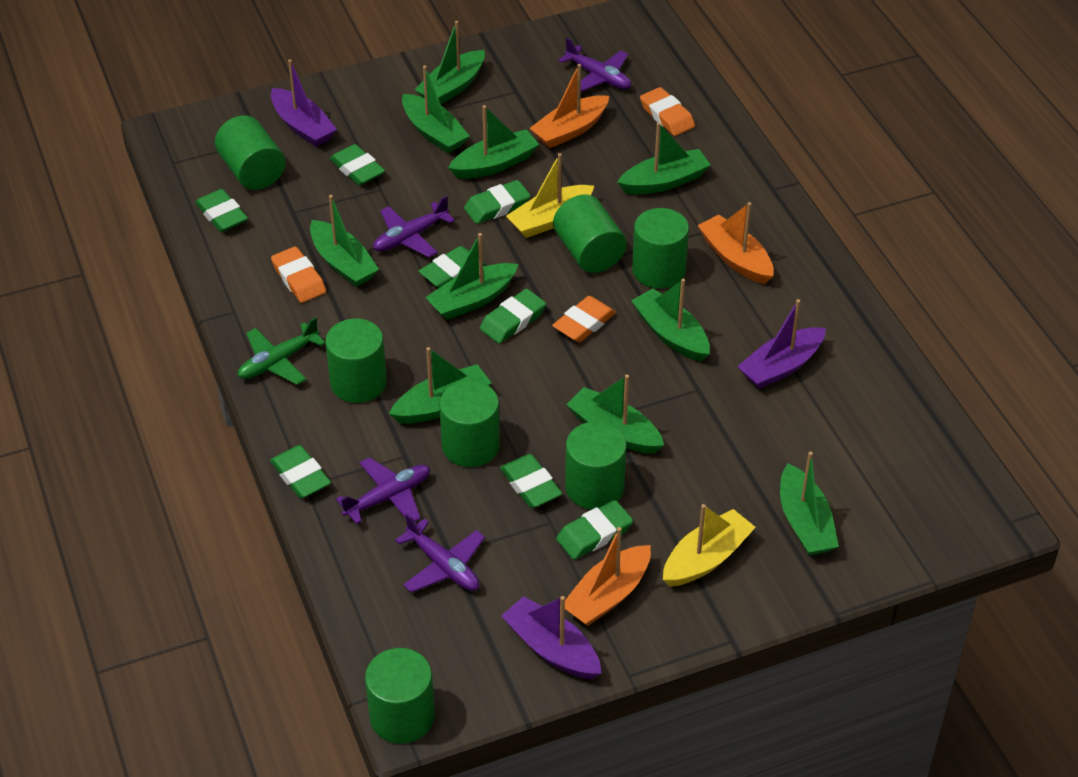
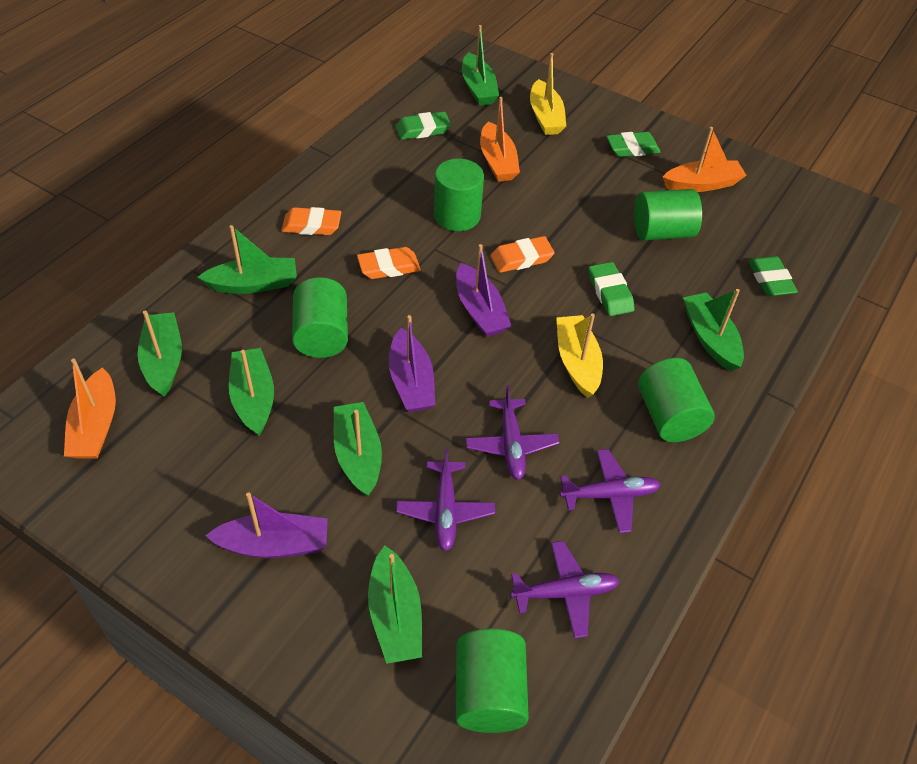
green boat: 10 -> 7
green cylinder: 7 -> 5
green eraser: 8 -> 4
green plane: 1 -> 0

